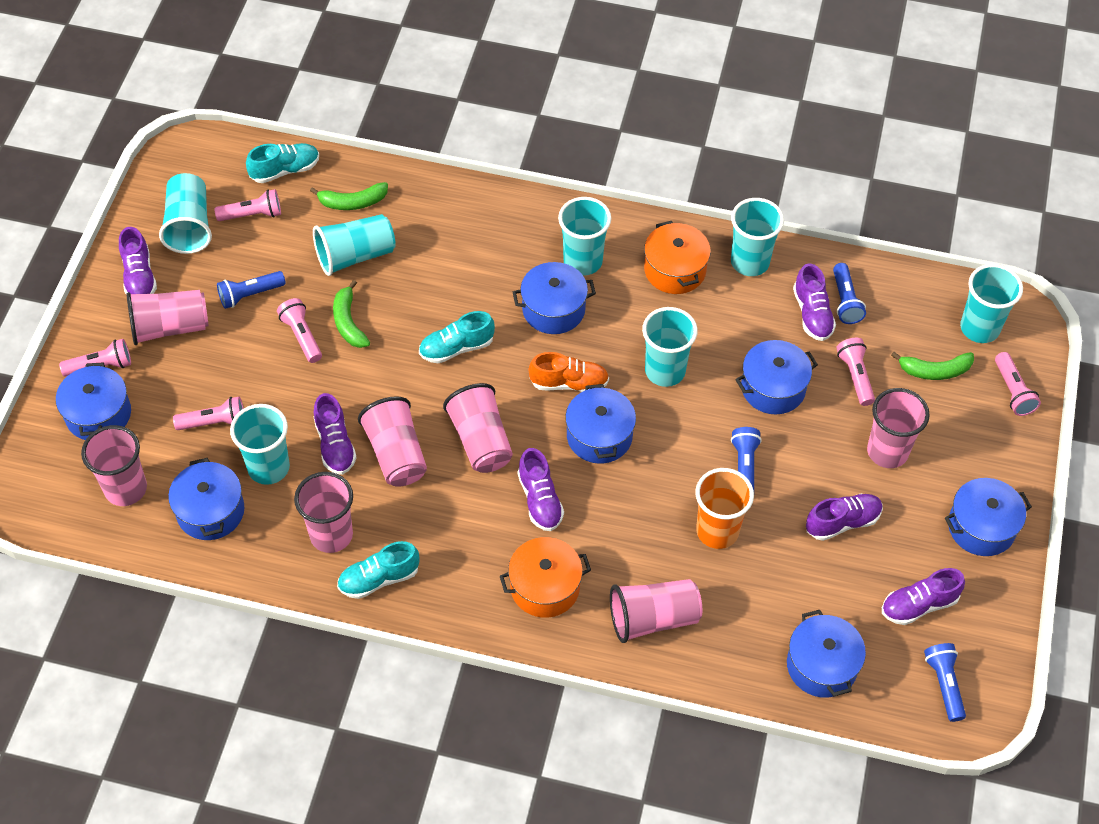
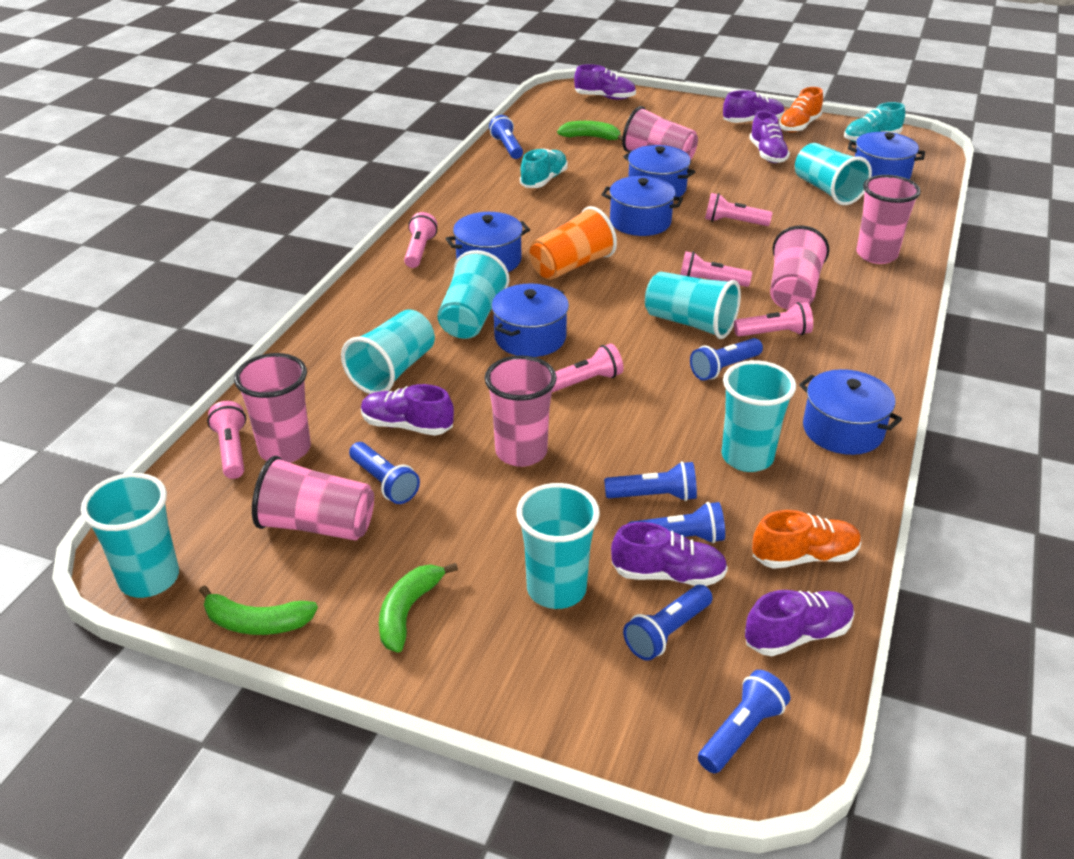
blue flashlight: 4 -> 7
blue pot: 7 -> 6
orange pot: 2 -> 0
orange shoe: 1 -> 2
pink cup: 7 -> 6
turquoise shoe: 3 -> 2

